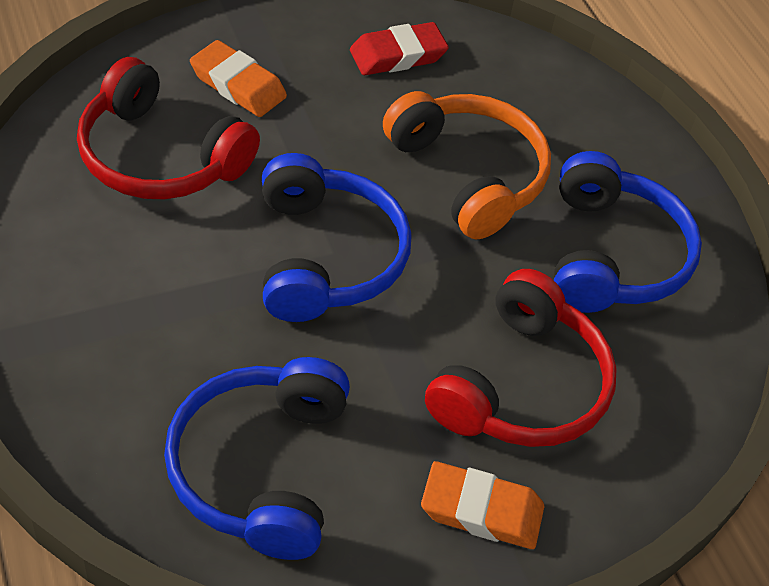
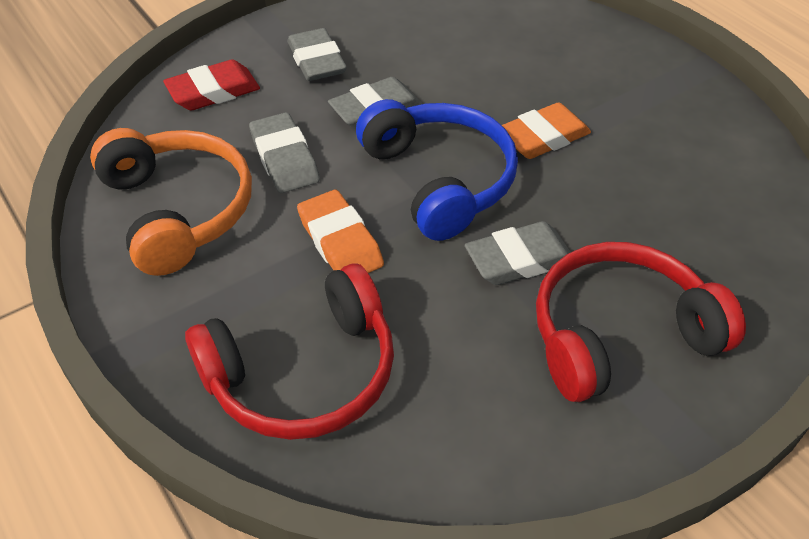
blue headphones: 3 -> 1
grey eraser: 0 -> 4

